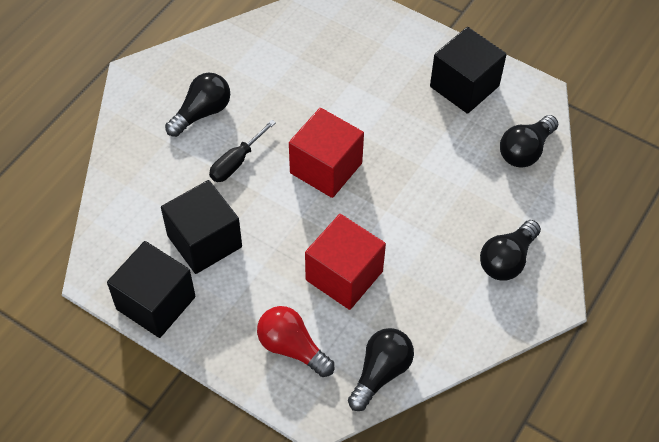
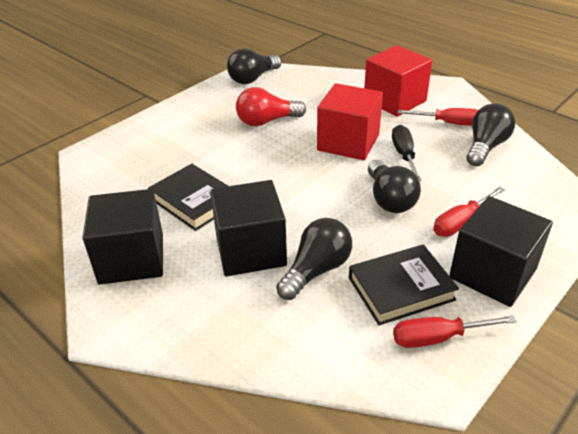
black book: 0 -> 2
red screwdriver: 0 -> 3

